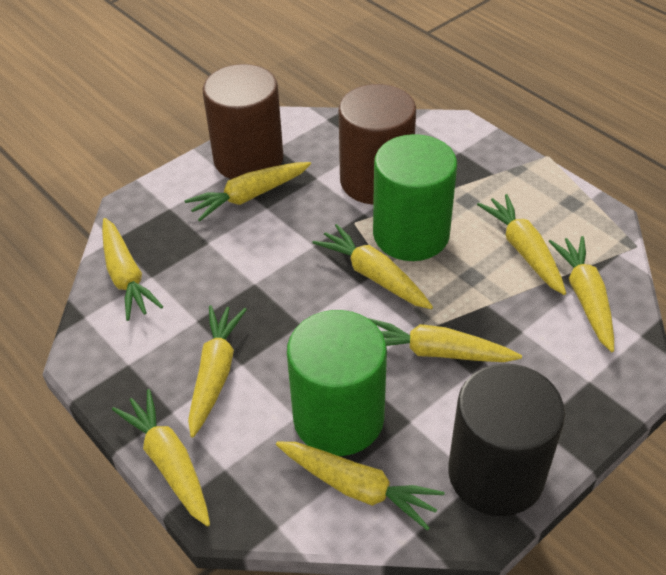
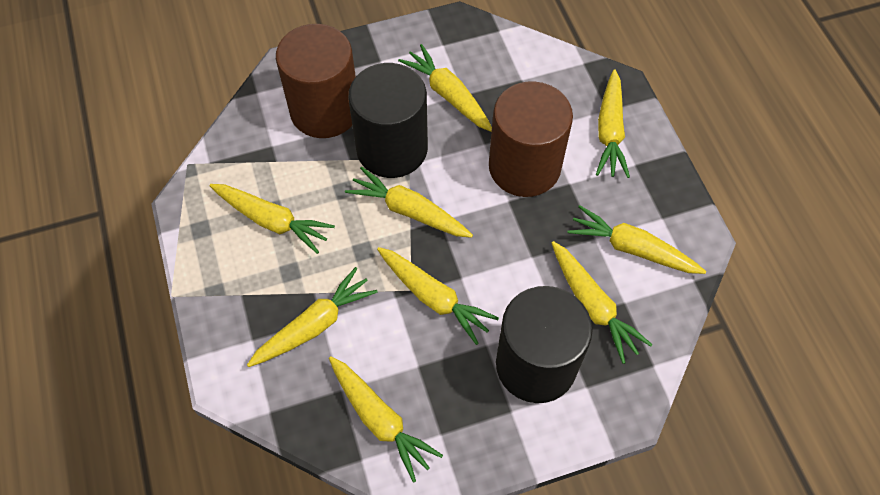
black cylinder: 1 -> 2
green cylinder: 2 -> 0

